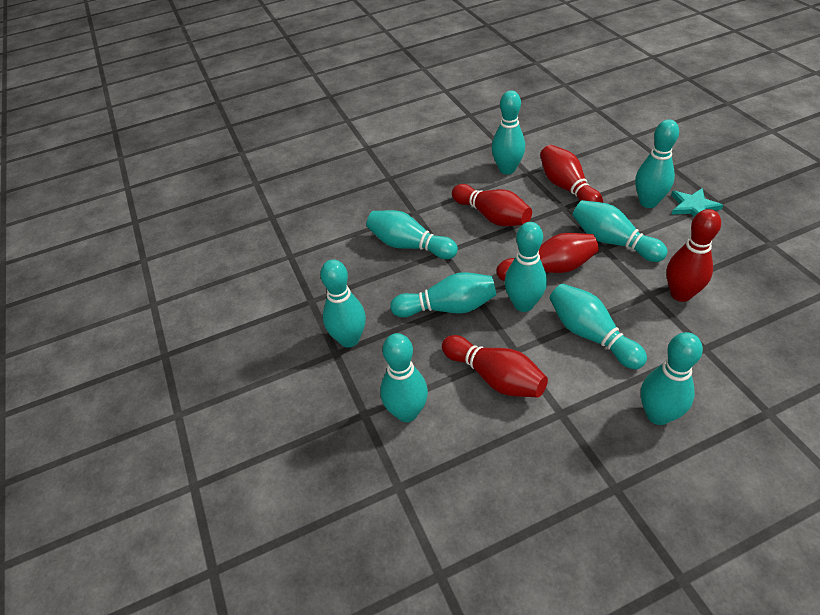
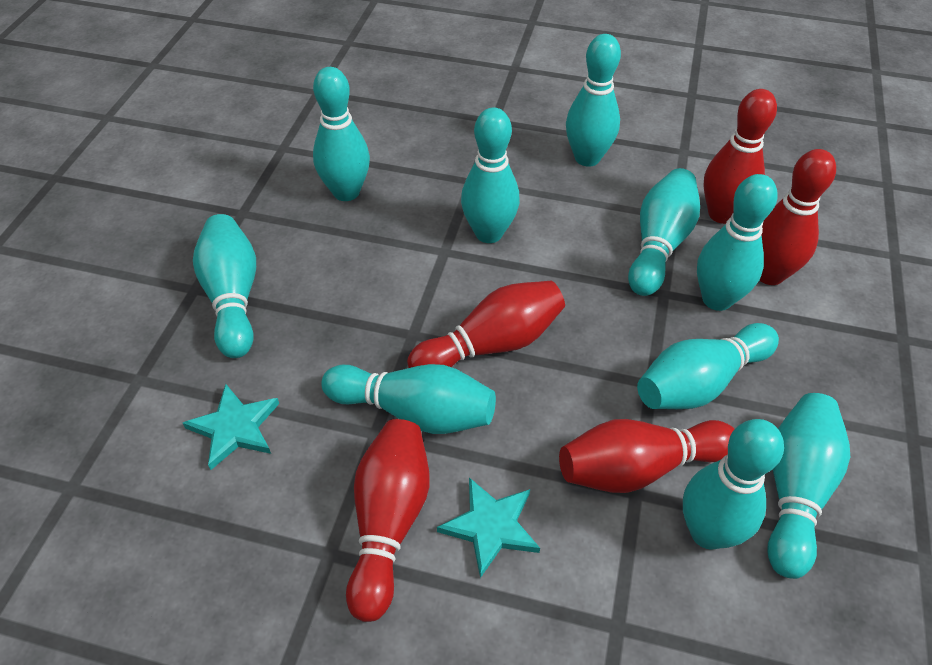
turquoise star: 1 -> 2

